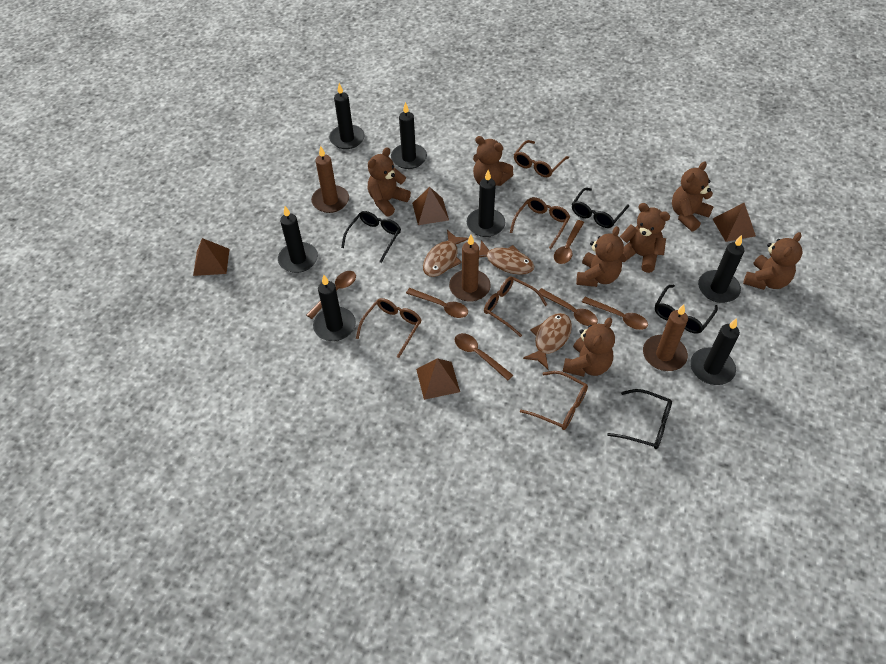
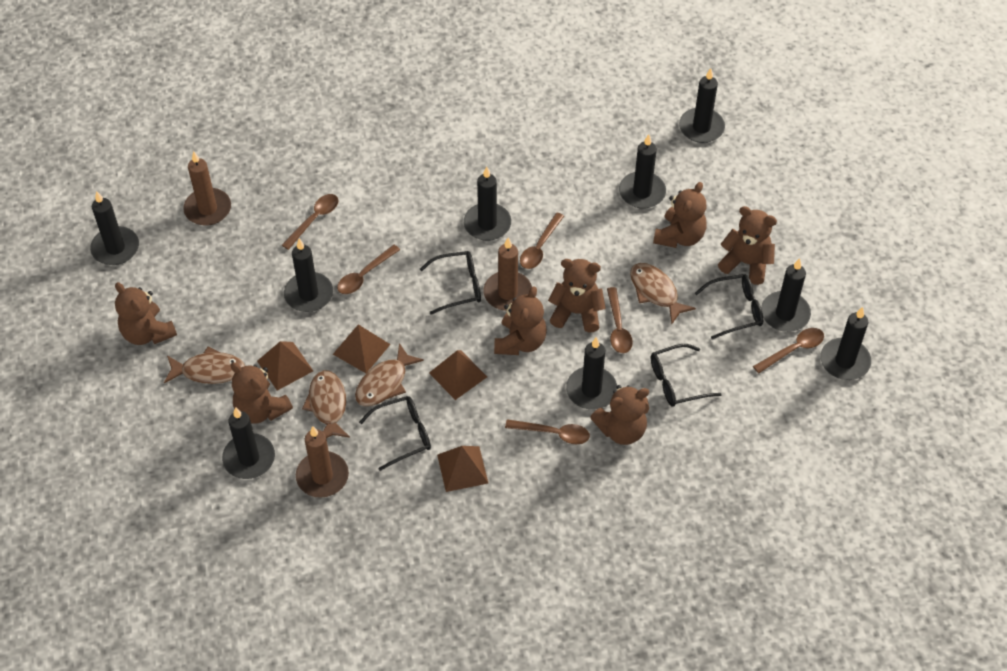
black candle: 7 -> 9
brown fish: 3 -> 4
brown glasses: 5 -> 0

